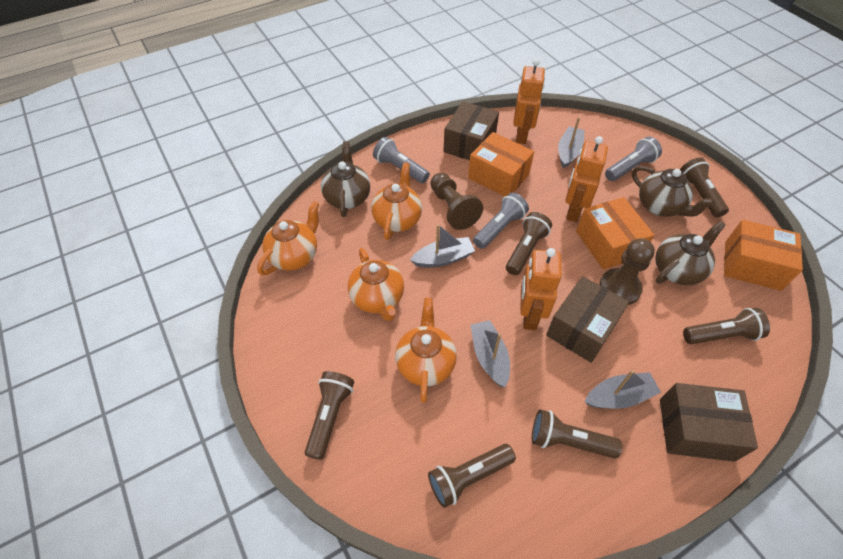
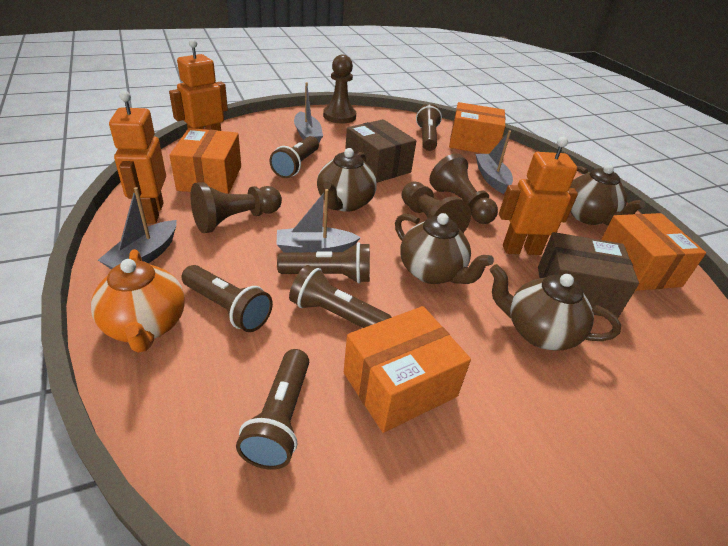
brown box: 3 -> 2
brown pawn: 2 -> 4
brown teapot: 3 -> 4
grey flashlight: 3 -> 0
orange box: 3 -> 4
orange teapot: 4 -> 1

